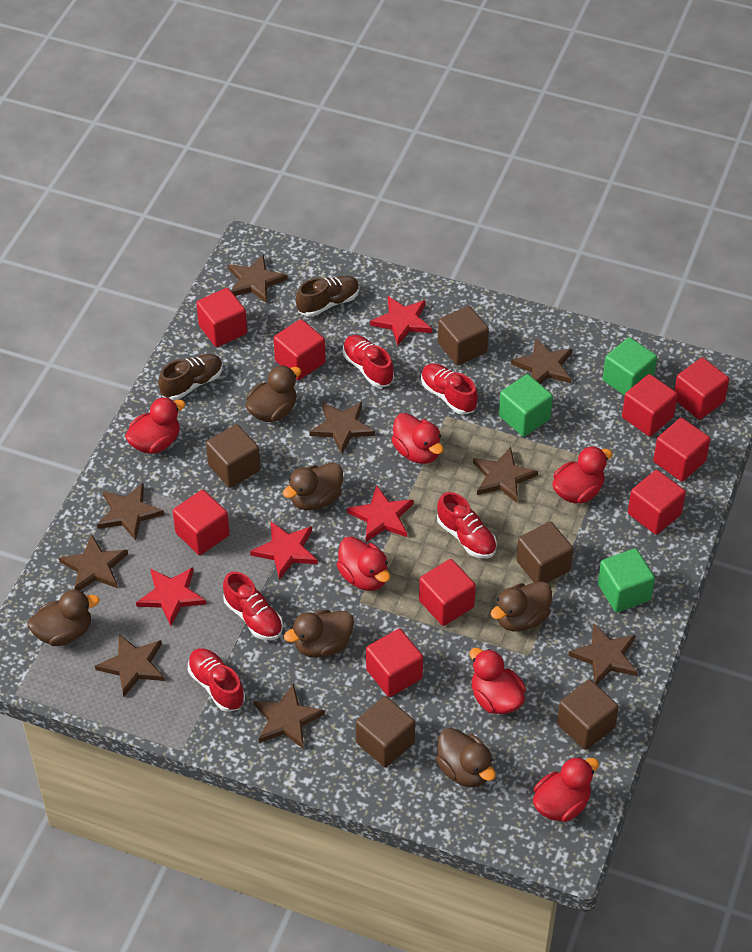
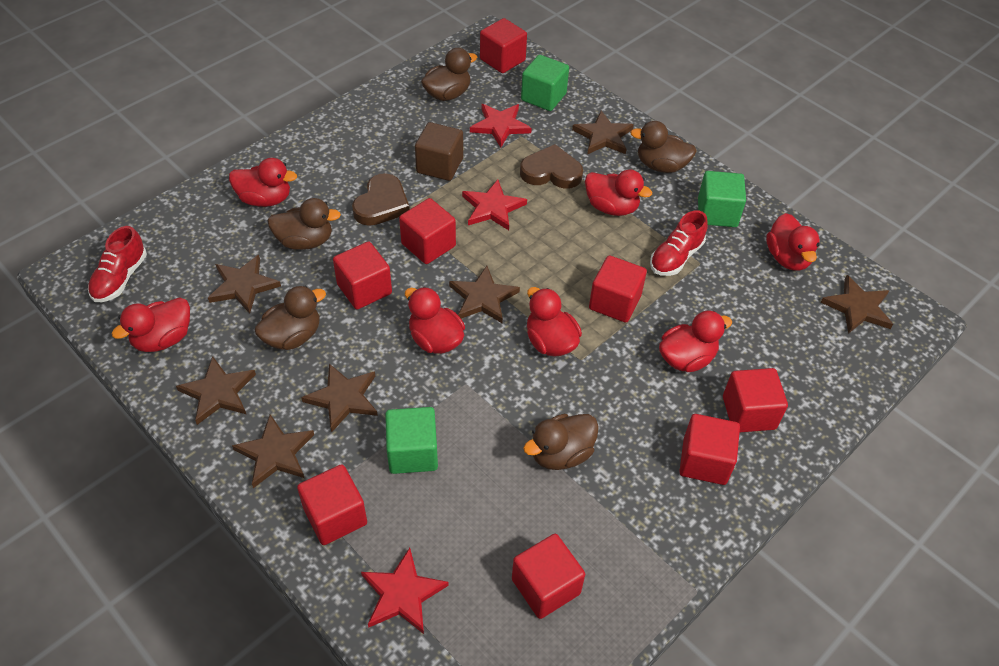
brown cube: 5 -> 1
brown duck: 6 -> 5
brown heart: 0 -> 2
brown shoe: 2 -> 0
brown star: 9 -> 7
red cube: 9 -> 8
red duck: 6 -> 7
red shoe: 5 -> 2
red star: 4 -> 3

